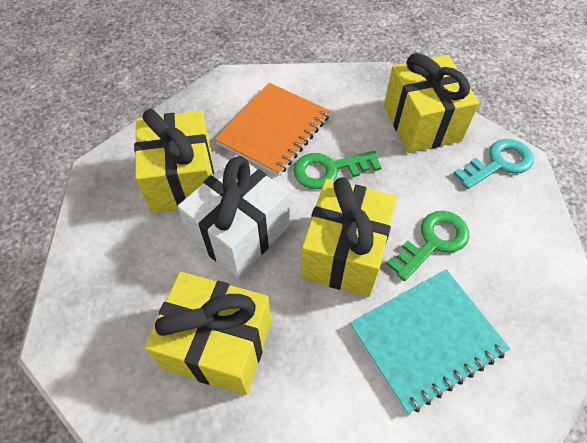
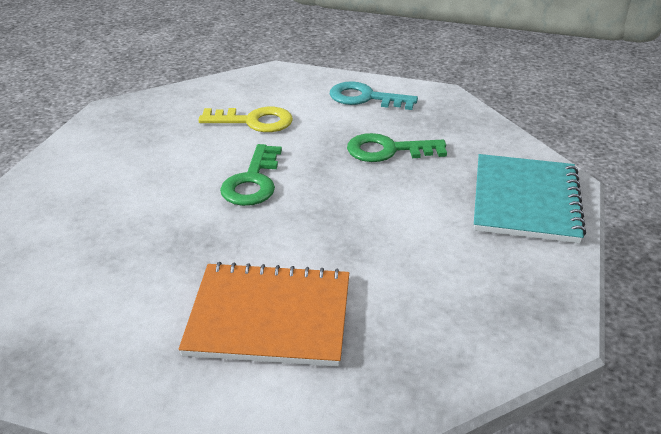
white gift: 1 -> 0
yellow gift: 4 -> 0
yellow key: 0 -> 1

